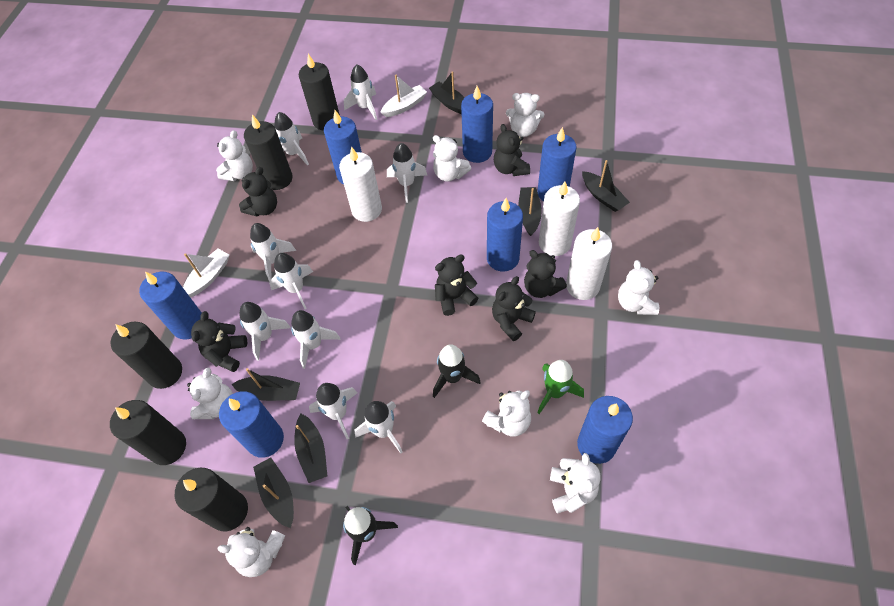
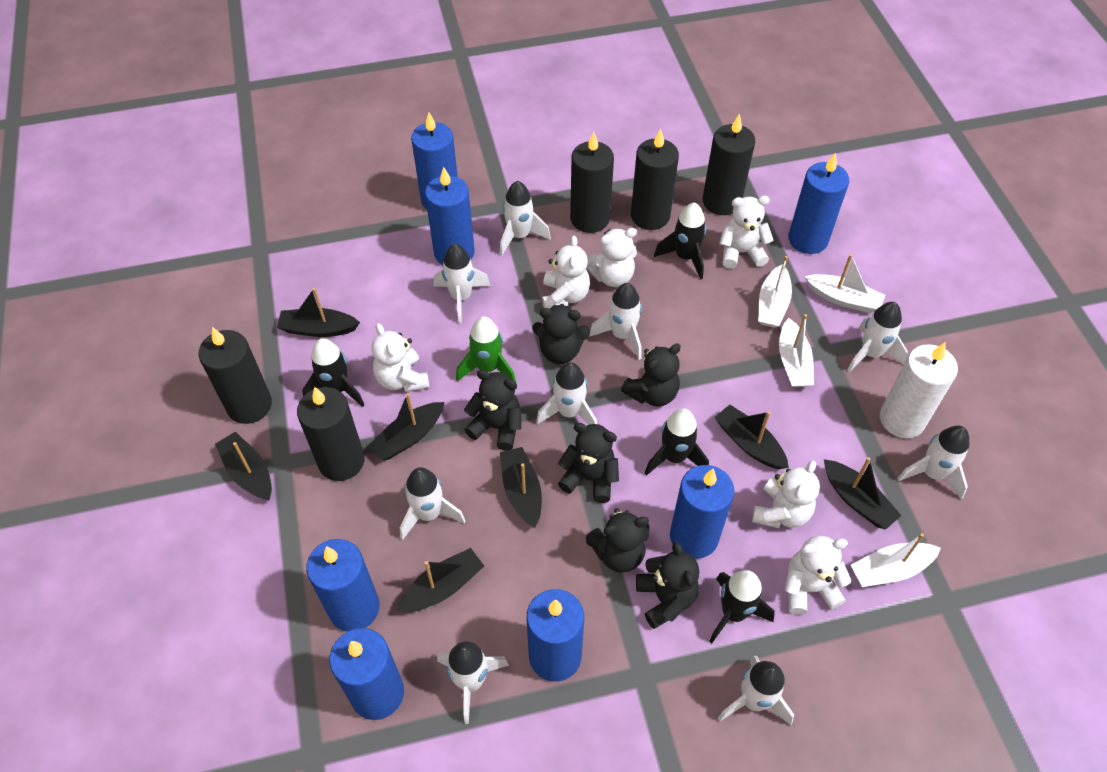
black boat: 6 -> 7
black rocket: 2 -> 4
white boat: 2 -> 4
white candle: 3 -> 1
white teddy bear: 8 -> 6

